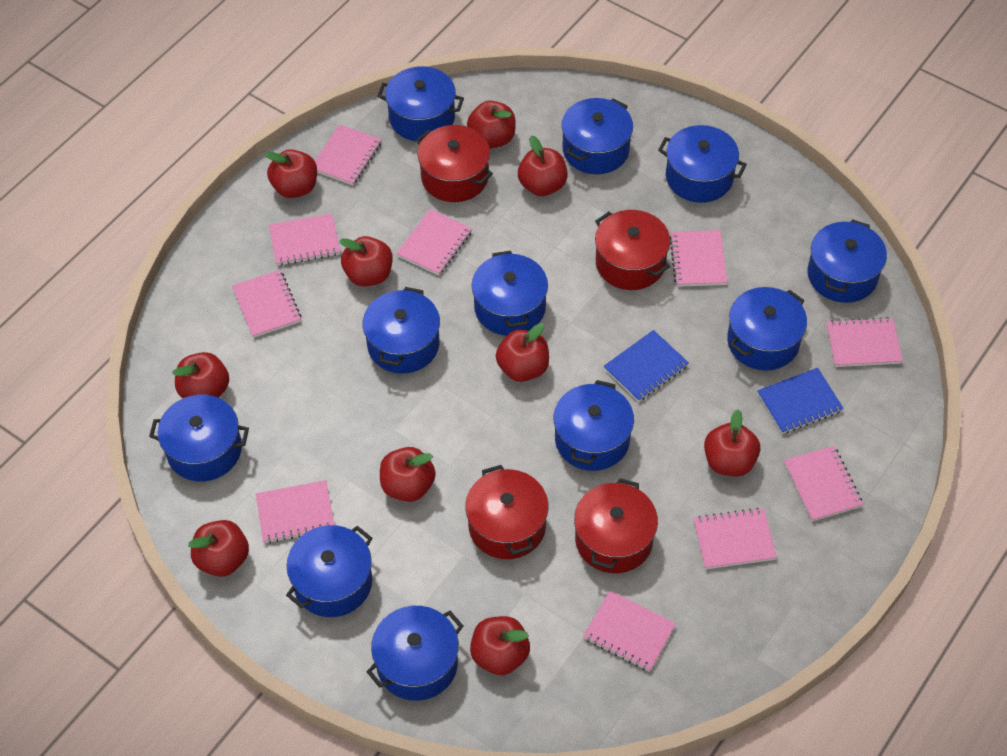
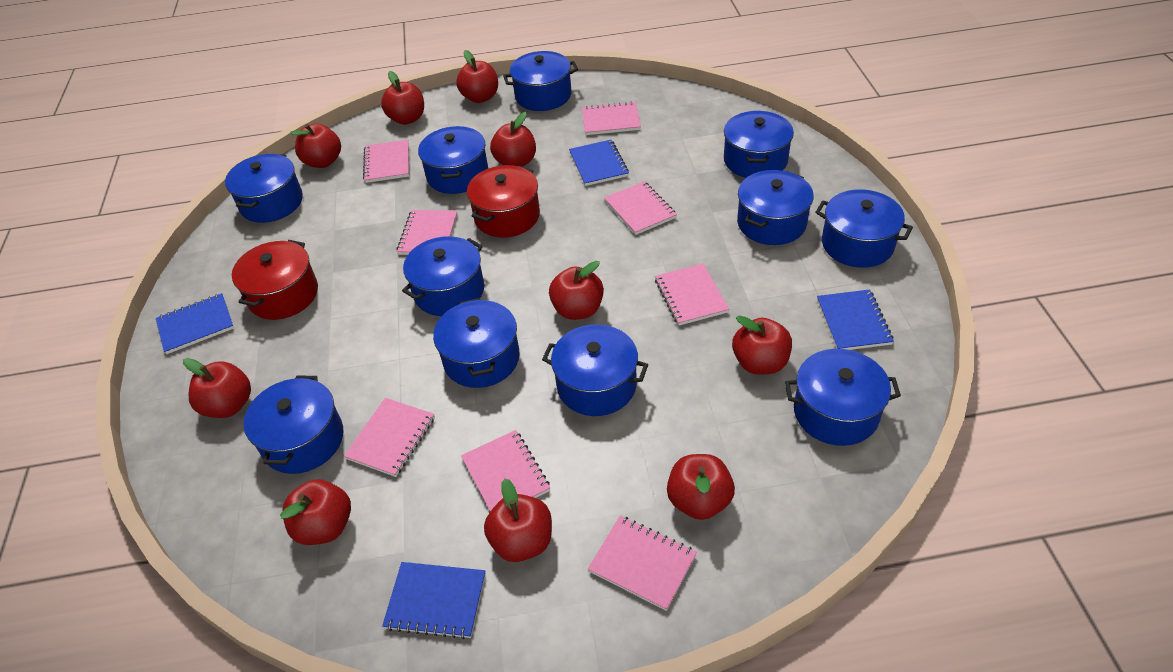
blue notebook: 2 -> 4
pink notebook: 10 -> 8
red pot: 4 -> 2

